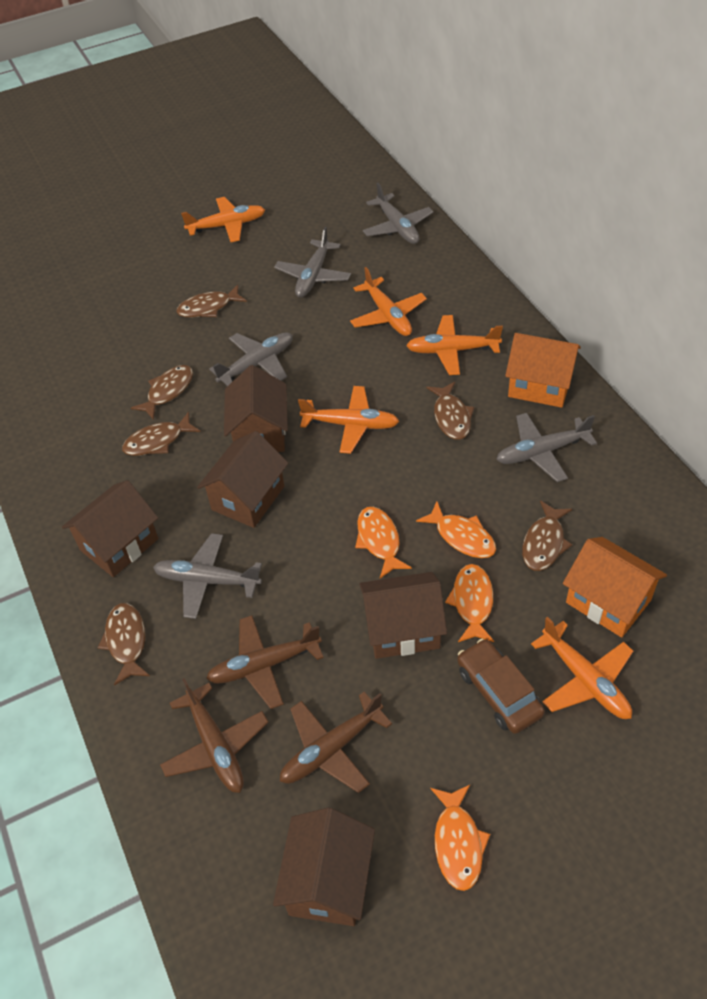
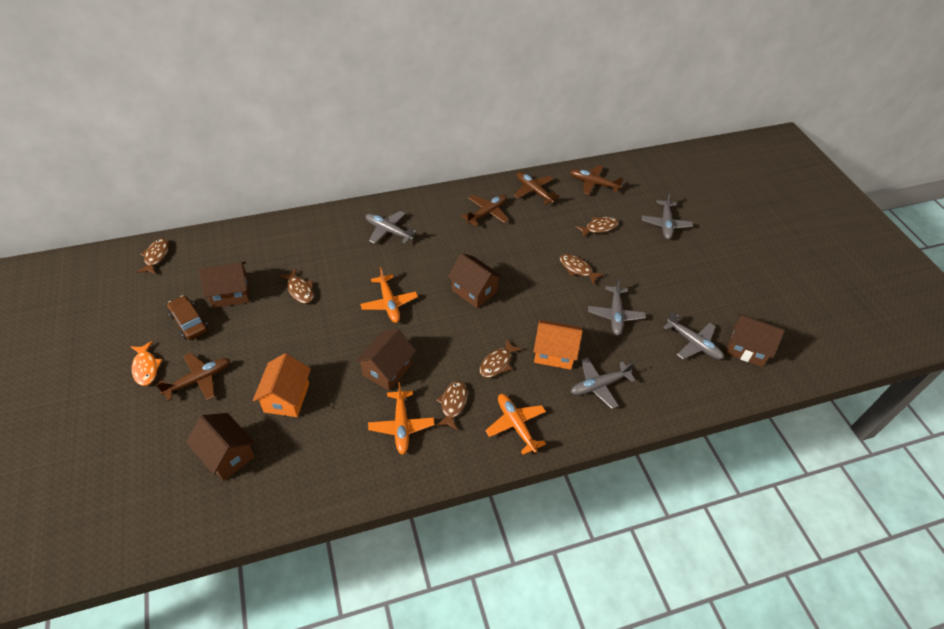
brown plane: 3 -> 4
orange fish: 4 -> 1
orange plane: 5 -> 3

